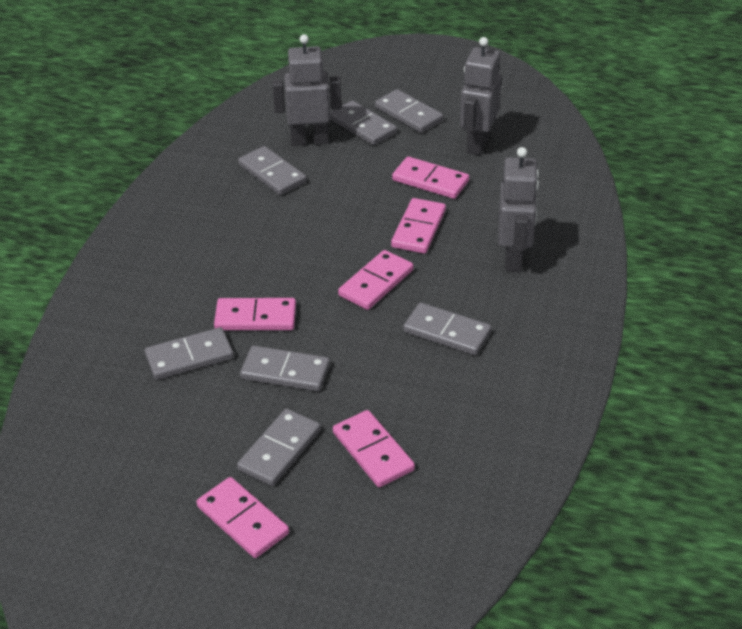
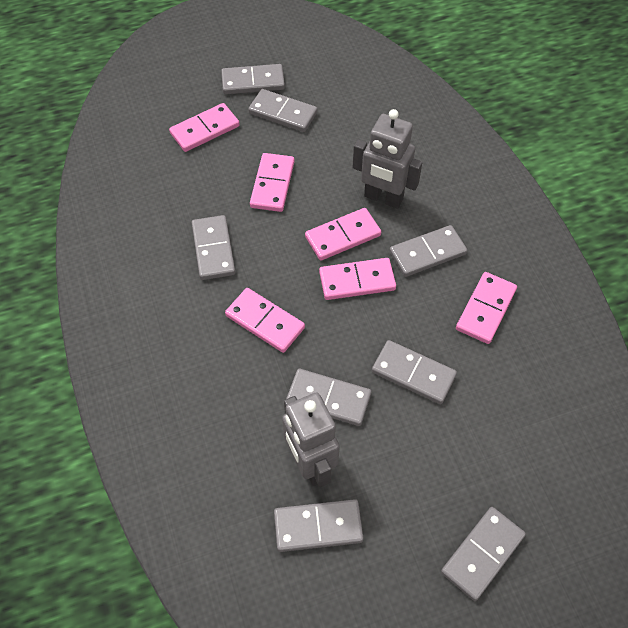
grey domino: 7 -> 8
grey robot: 3 -> 2

